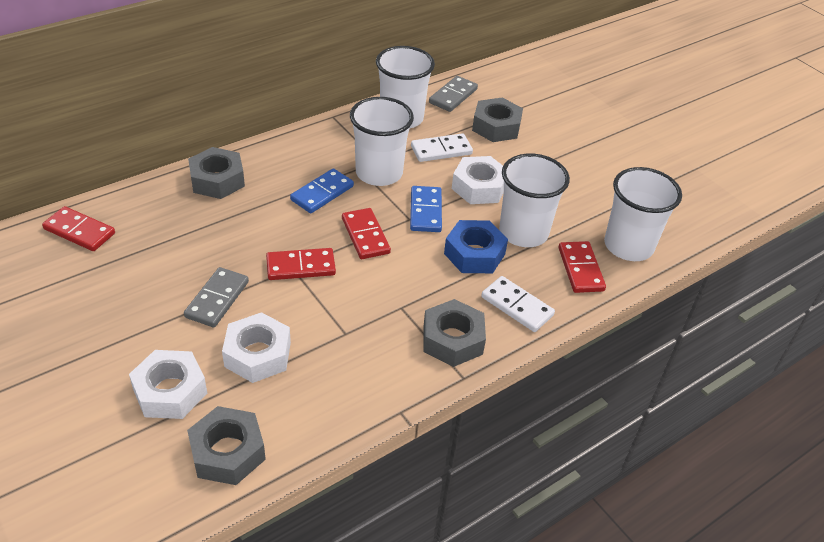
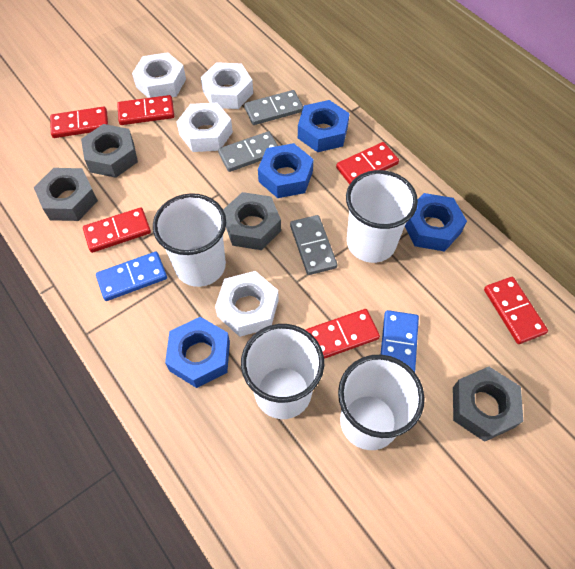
blue nut: 1 -> 4
grey domino: 2 -> 3
red domino: 4 -> 6
white domino: 2 -> 0
white nut: 3 -> 4

